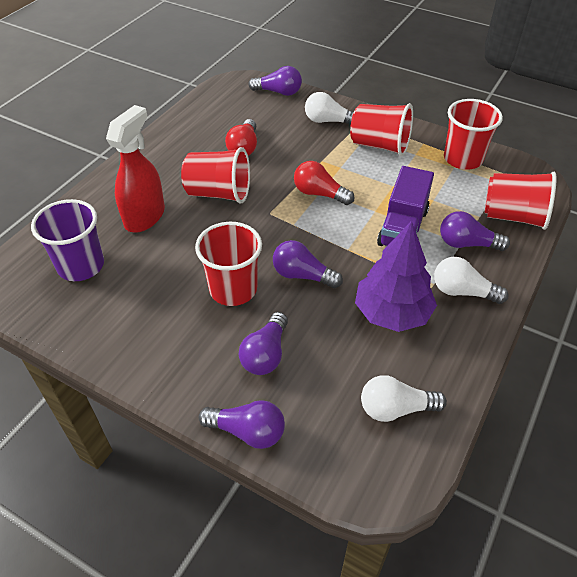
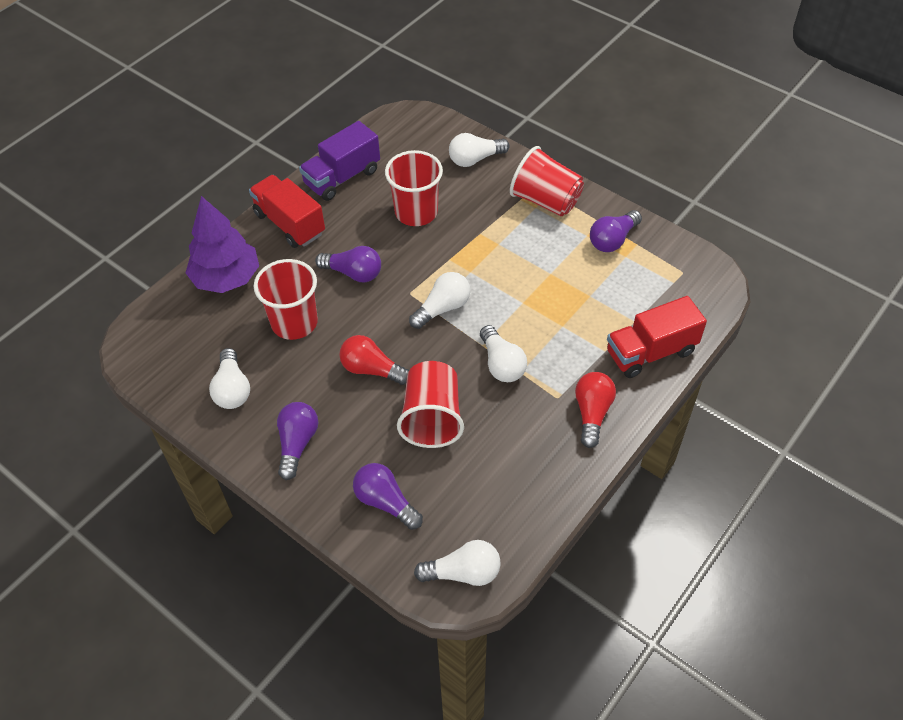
purple cup: 1 -> 0
purple light bulb: 5 -> 4
red cup: 5 -> 4
red spray bottle: 1 -> 0
red truck: 0 -> 2
white light bulb: 3 -> 5

